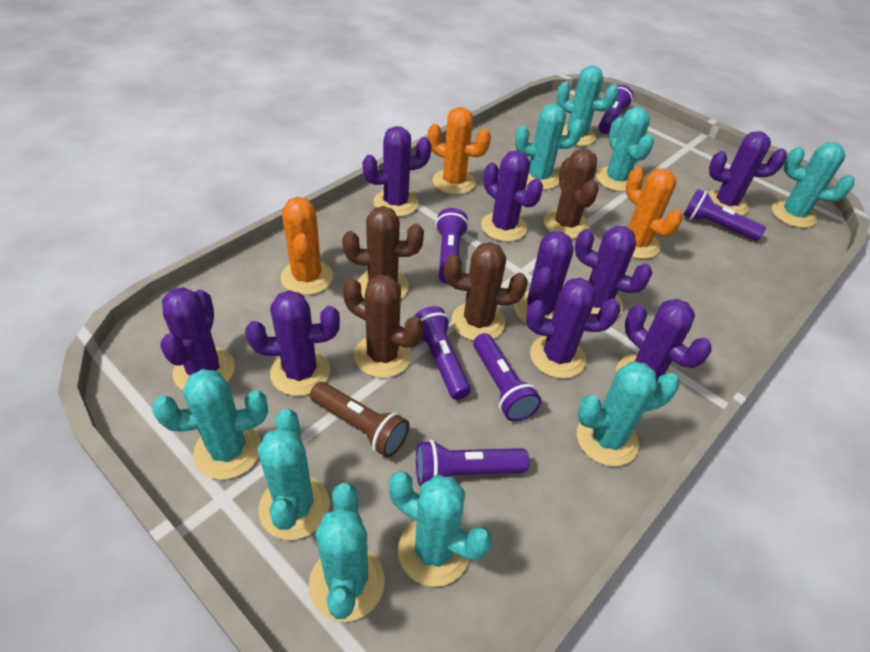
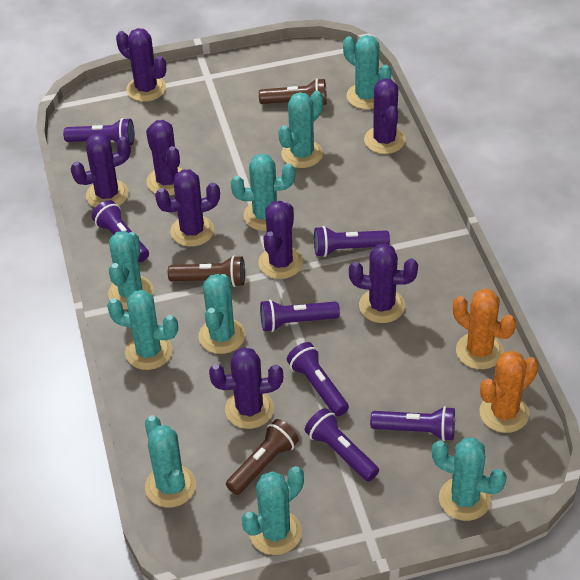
brown cactus: 4 -> 0
brown flashlight: 1 -> 3
orange cactus: 3 -> 2
purple cactus: 9 -> 8
purple flashlight: 6 -> 7

